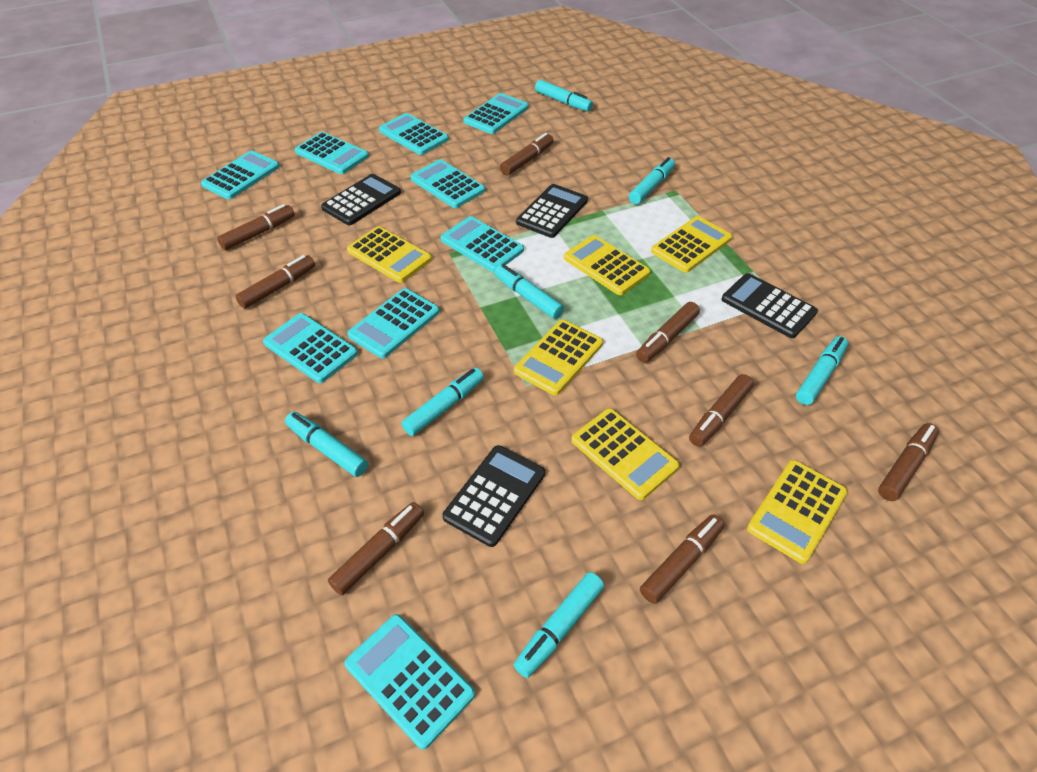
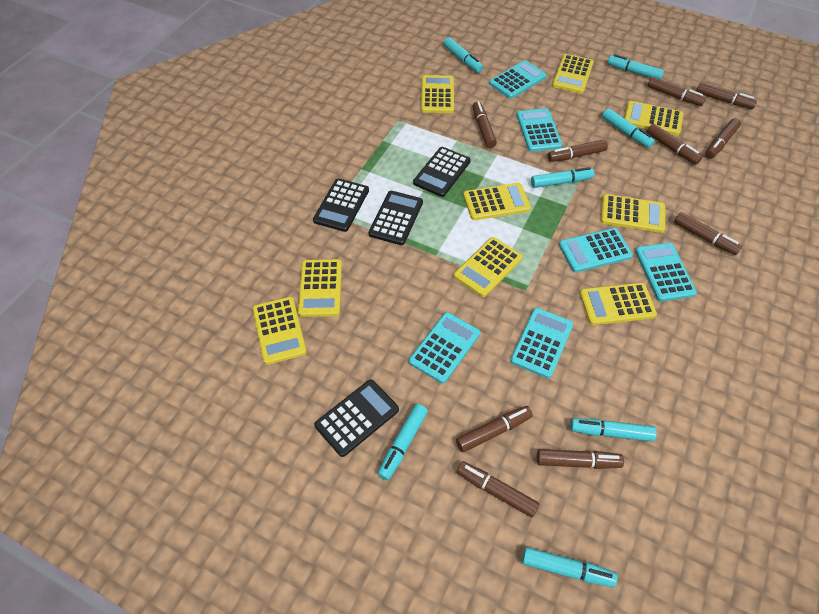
brown marker: 8 -> 10
turquoise calculator: 9 -> 6
yellow calculator: 6 -> 9

